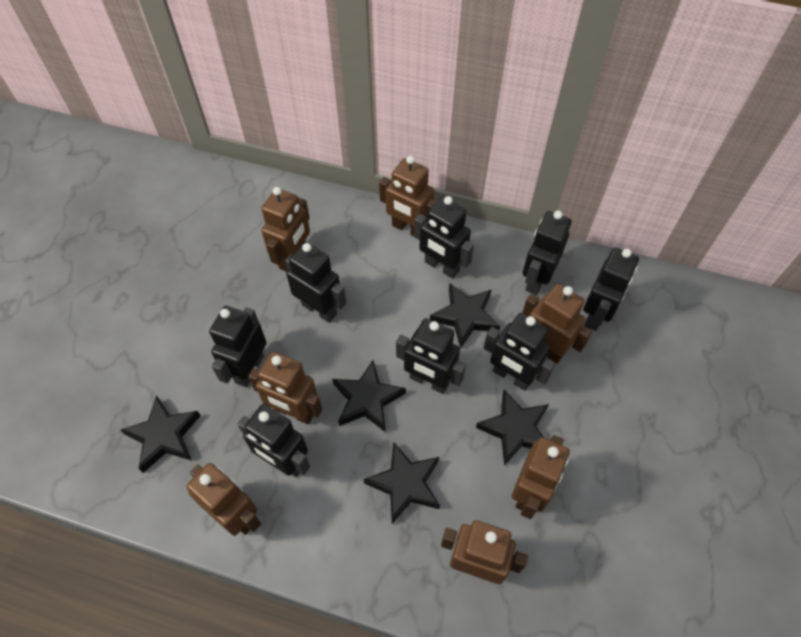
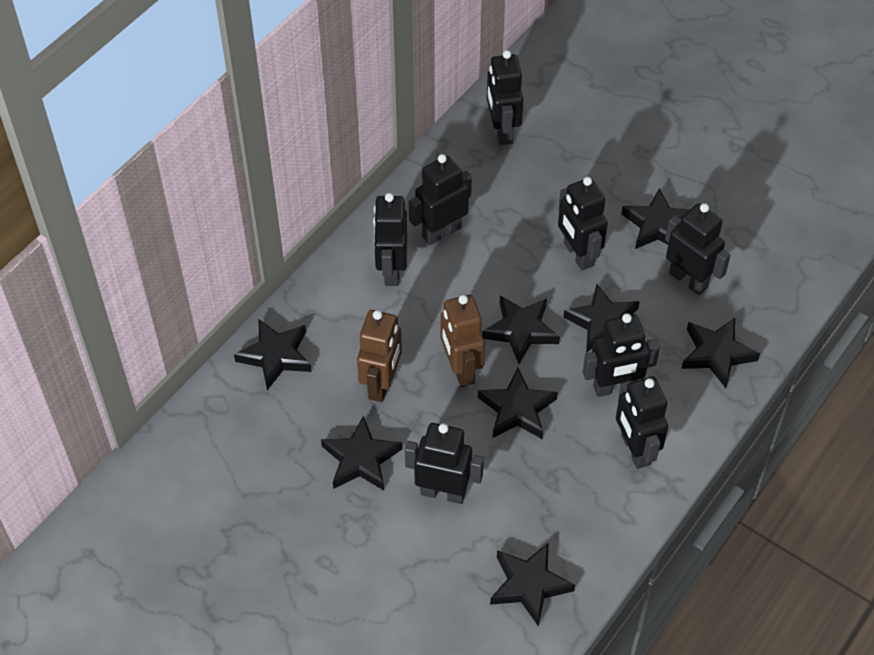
black star: 5 -> 8
brown robot: 7 -> 2

